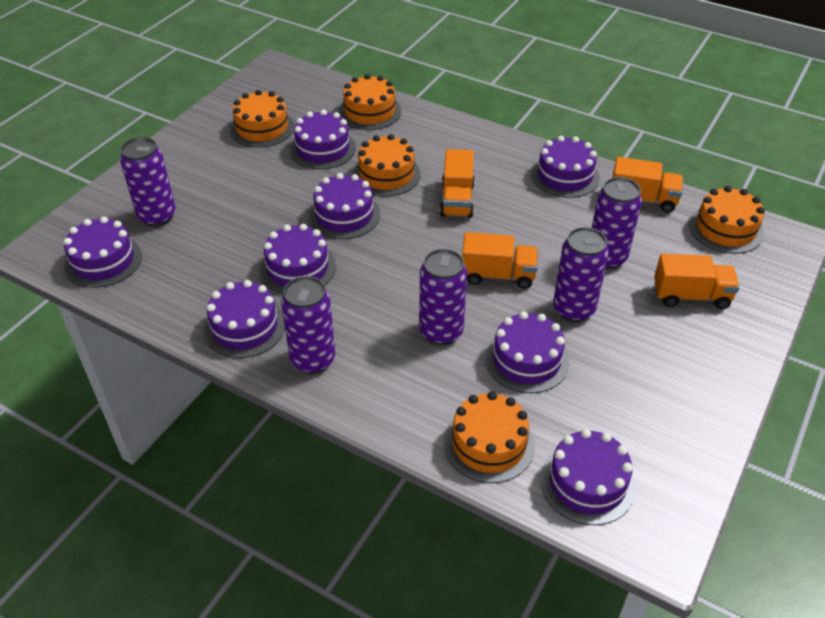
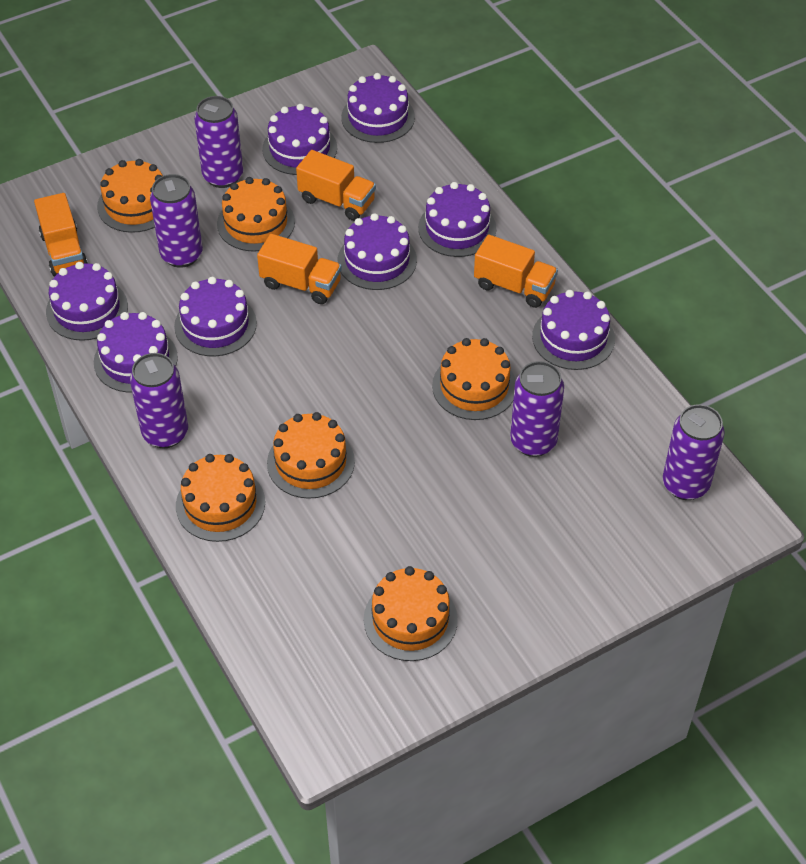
orange cake: 5 -> 6

